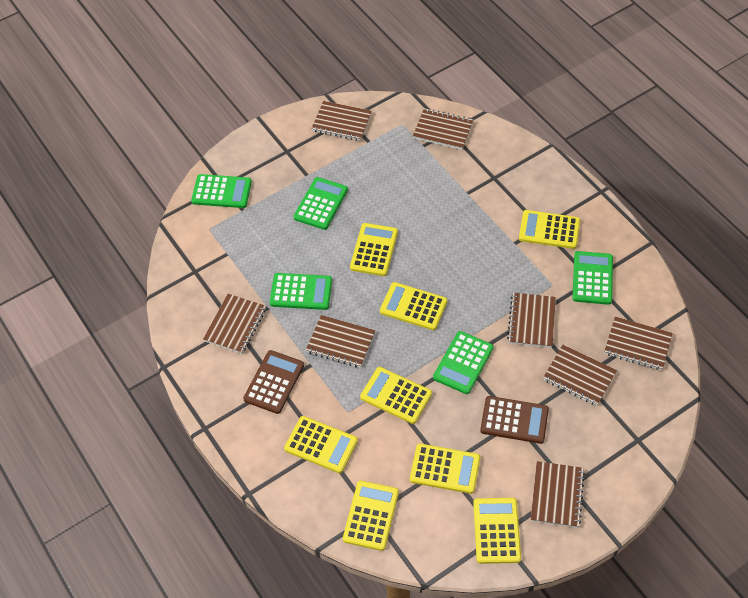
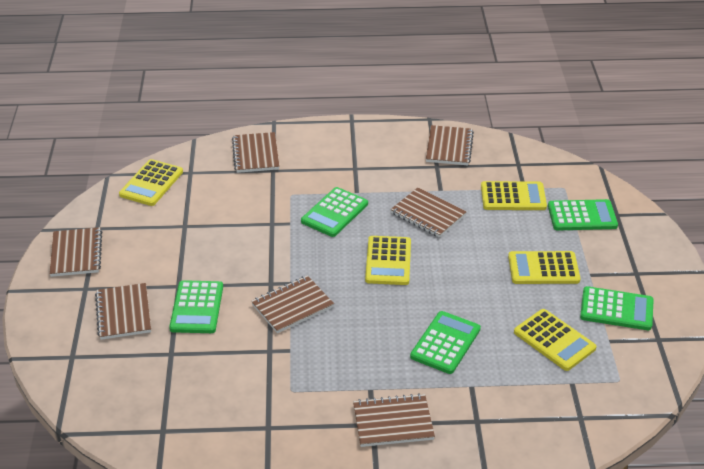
brown calculator: 2 -> 0
brown notebook: 8 -> 7
yellow calculator: 8 -> 5

